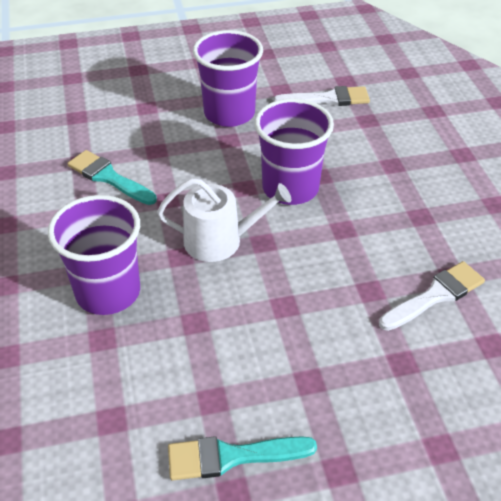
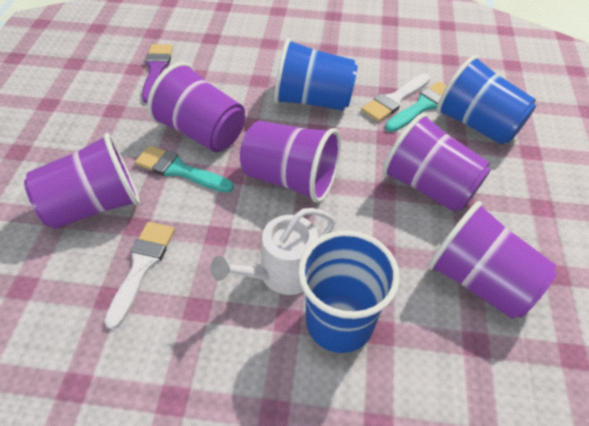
blue cup: 0 -> 3
purple brush: 0 -> 1
purple cup: 3 -> 5

